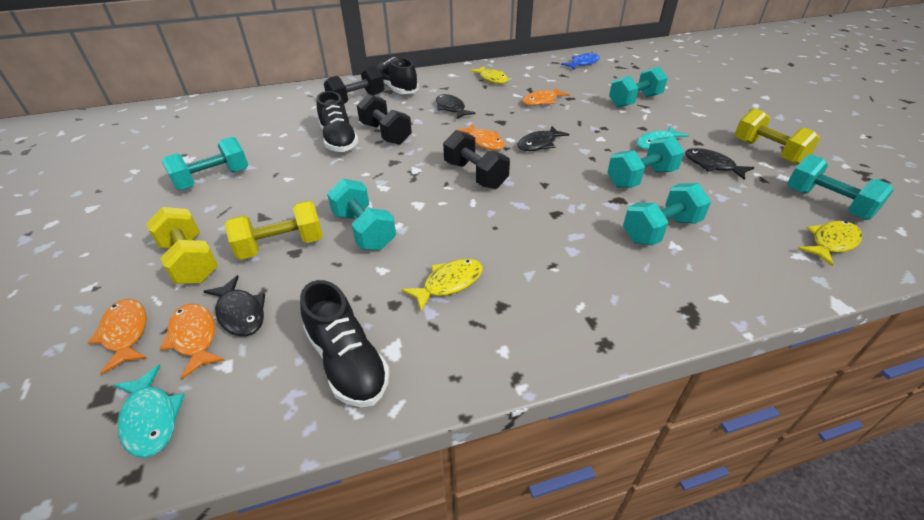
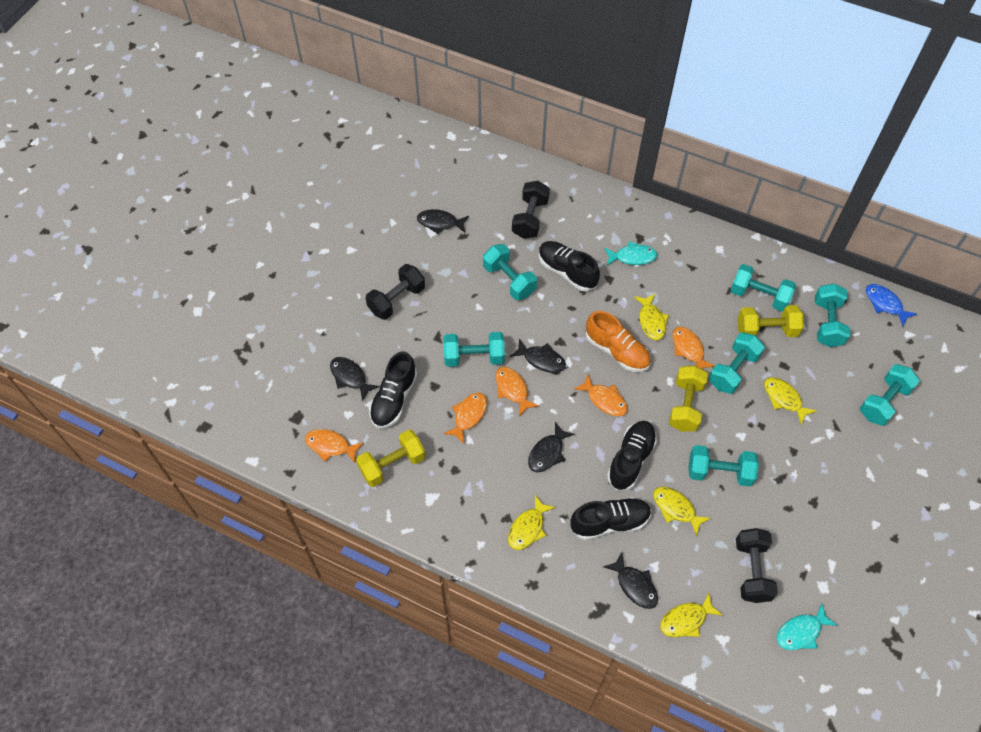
black fish: 4 -> 5
black shoe: 3 -> 4
orange fish: 4 -> 5
orange shoe: 0 -> 1
turquoise dumbbell: 6 -> 7
yellow fish: 3 -> 5

